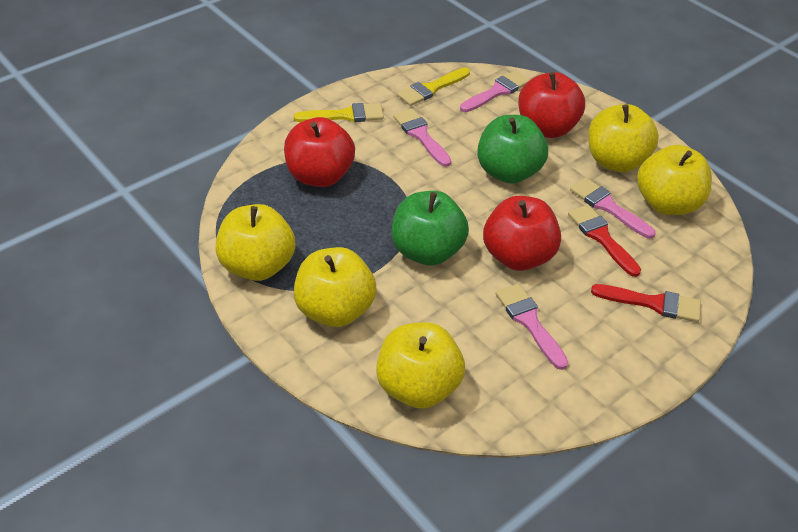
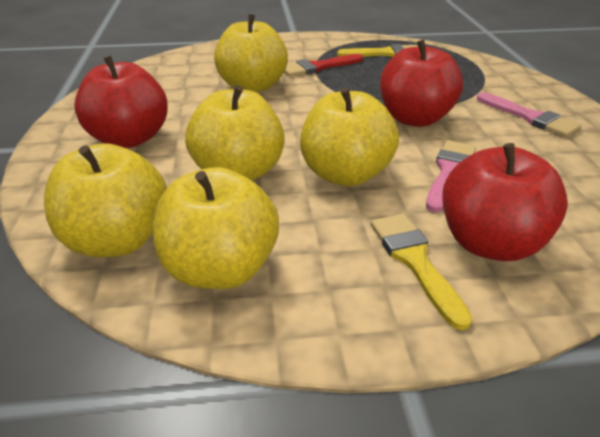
green apple: 2 -> 0
pink brush: 4 -> 2
red brush: 2 -> 1

